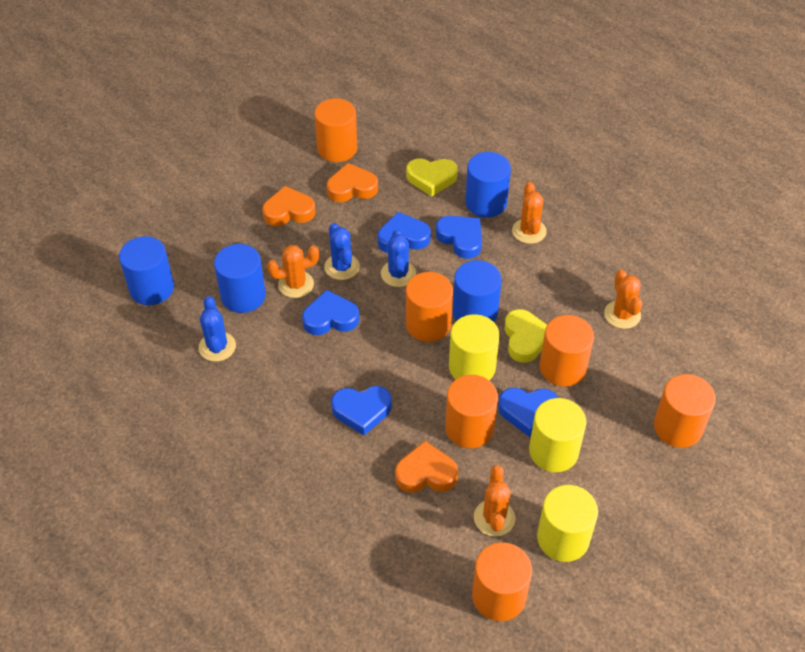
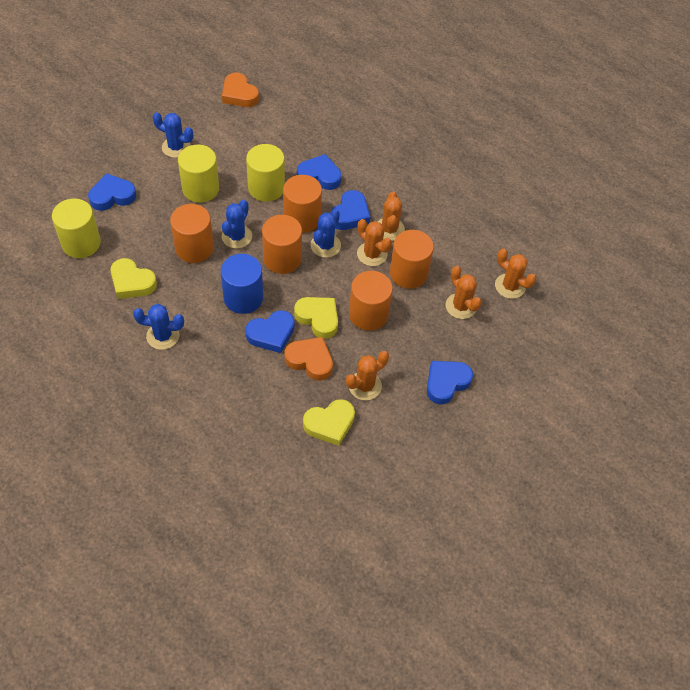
blue cactus: 3 -> 4
blue cylinder: 4 -> 1
orange cactus: 4 -> 5
orange cylinder: 6 -> 5
orange heart: 3 -> 2
yellow heart: 2 -> 3

